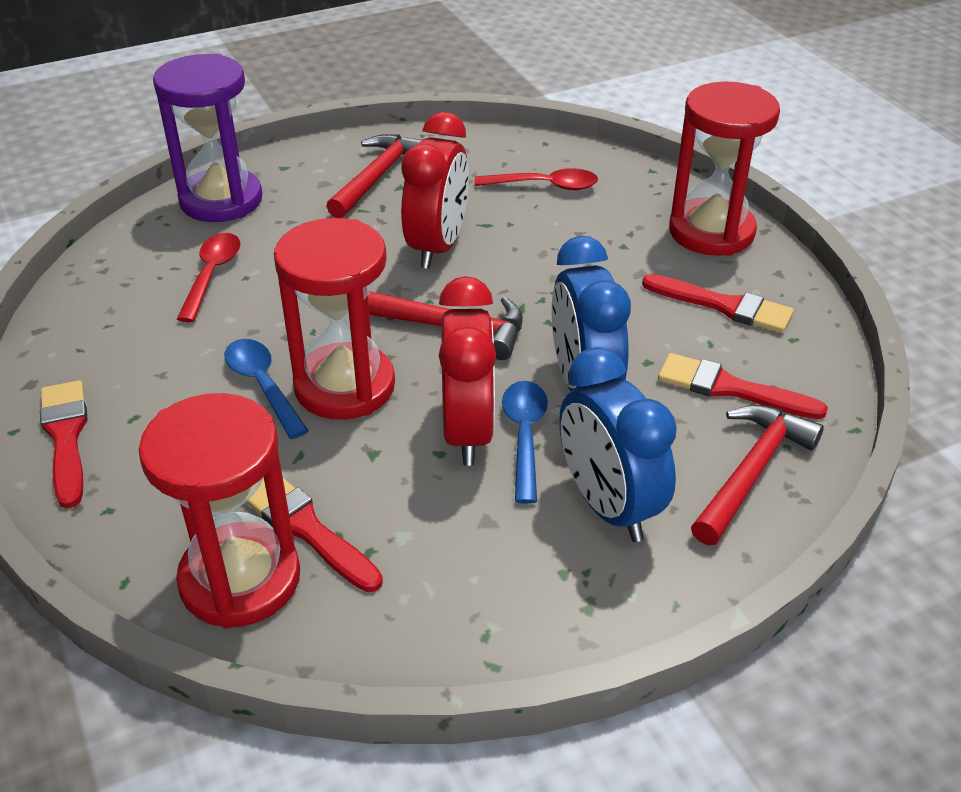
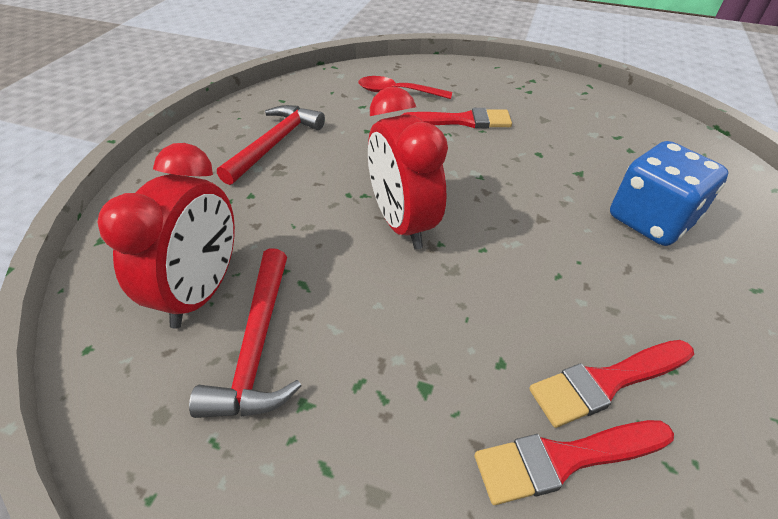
blue clock: 2 -> 0
blue dice: 0 -> 1
blue spoon: 2 -> 0
purple hourglass: 1 -> 0
red brush: 4 -> 3
red hammer: 3 -> 2
red hourglass: 3 -> 0
red spoon: 2 -> 1

